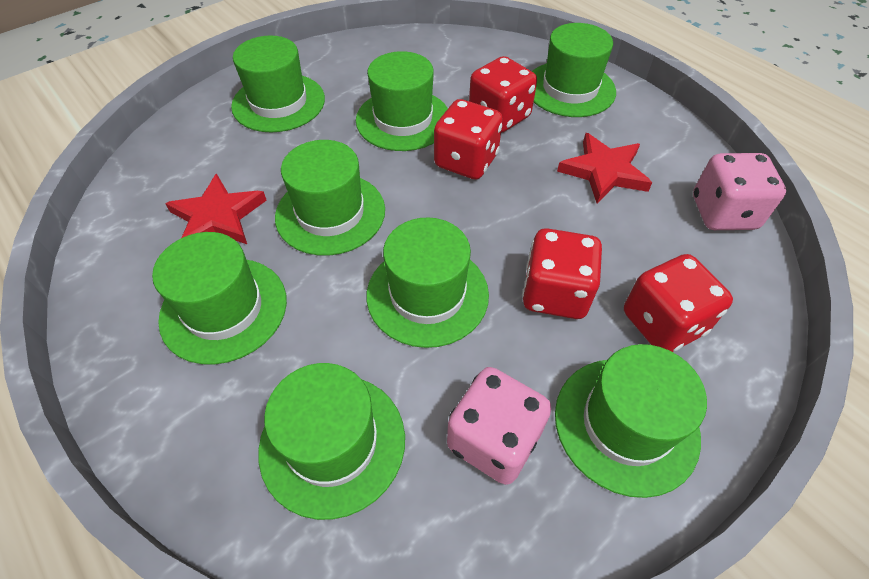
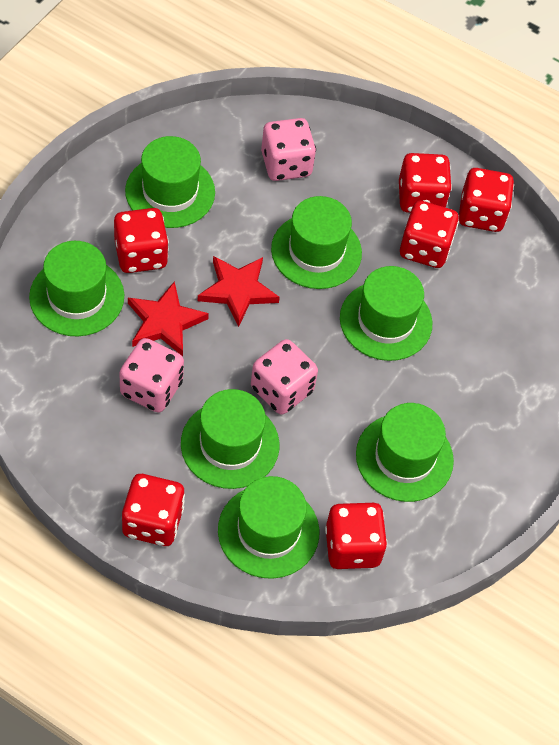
green hat: 8 -> 7
pink dice: 2 -> 3
red dice: 4 -> 6

